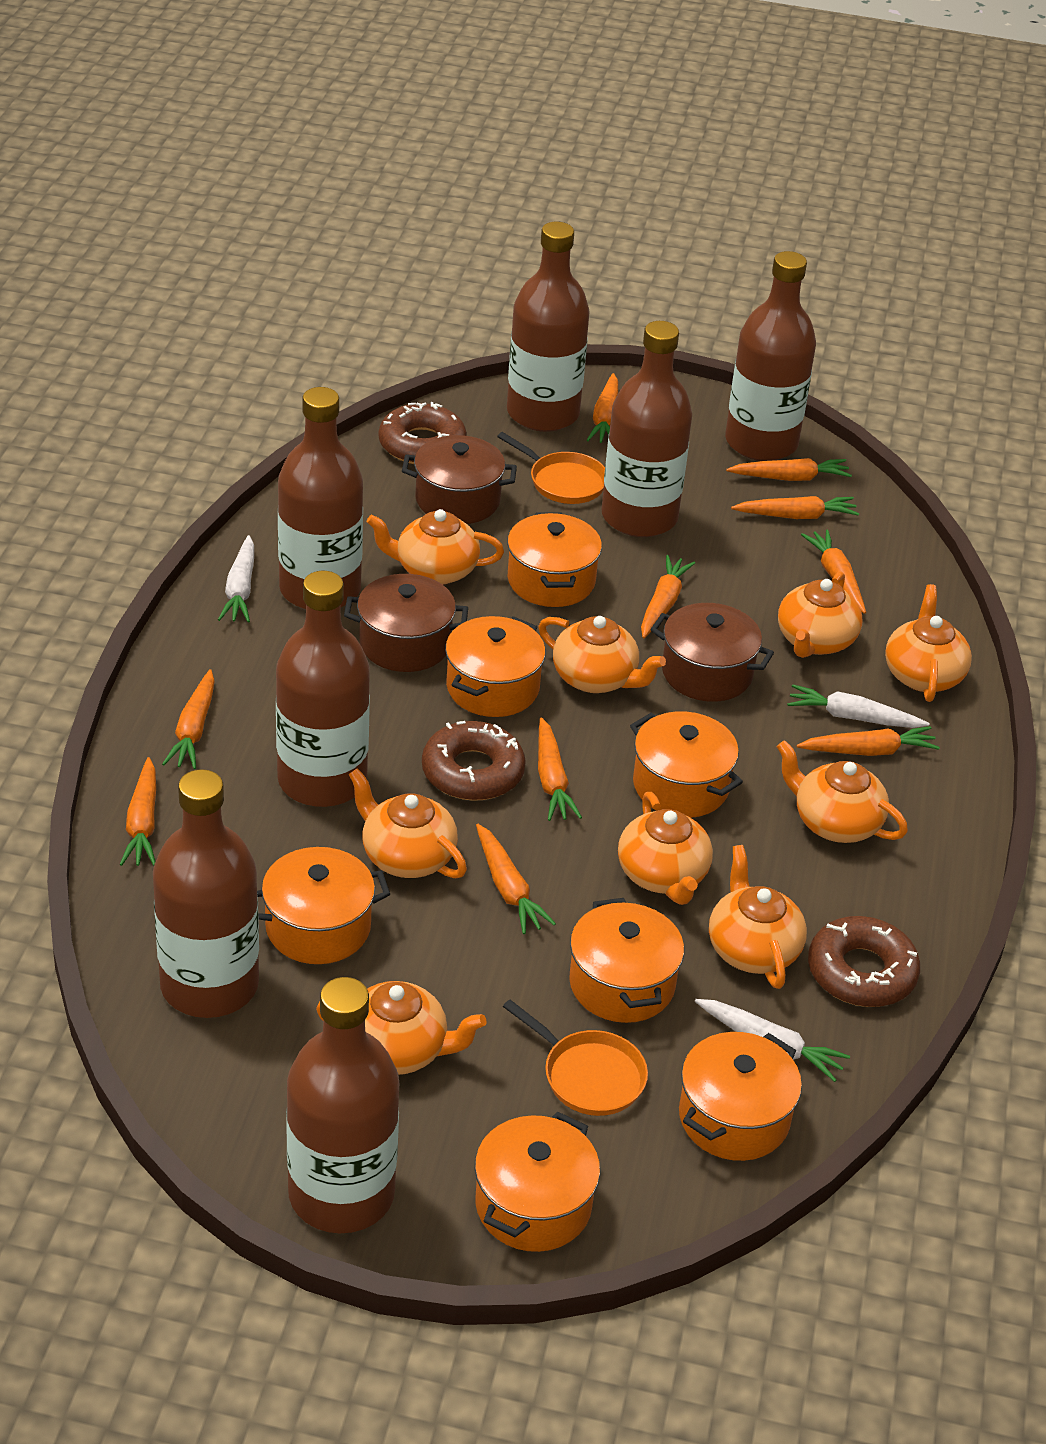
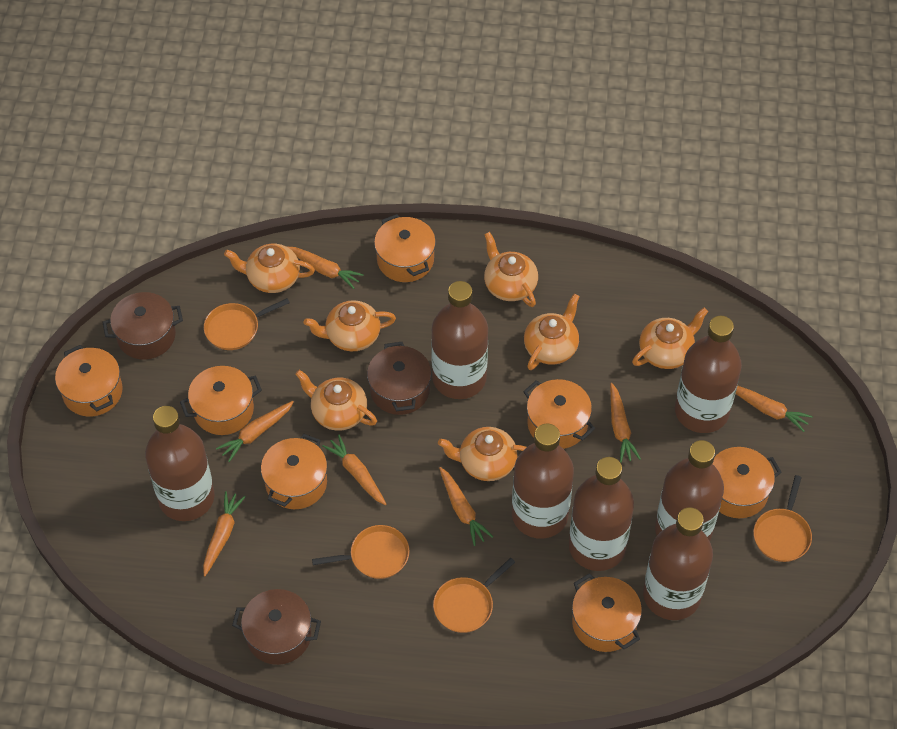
brown donut: 3 -> 0
orange carrot: 10 -> 7
orange pan: 2 -> 4
orange teapot: 9 -> 7
white carrot: 3 -> 0

